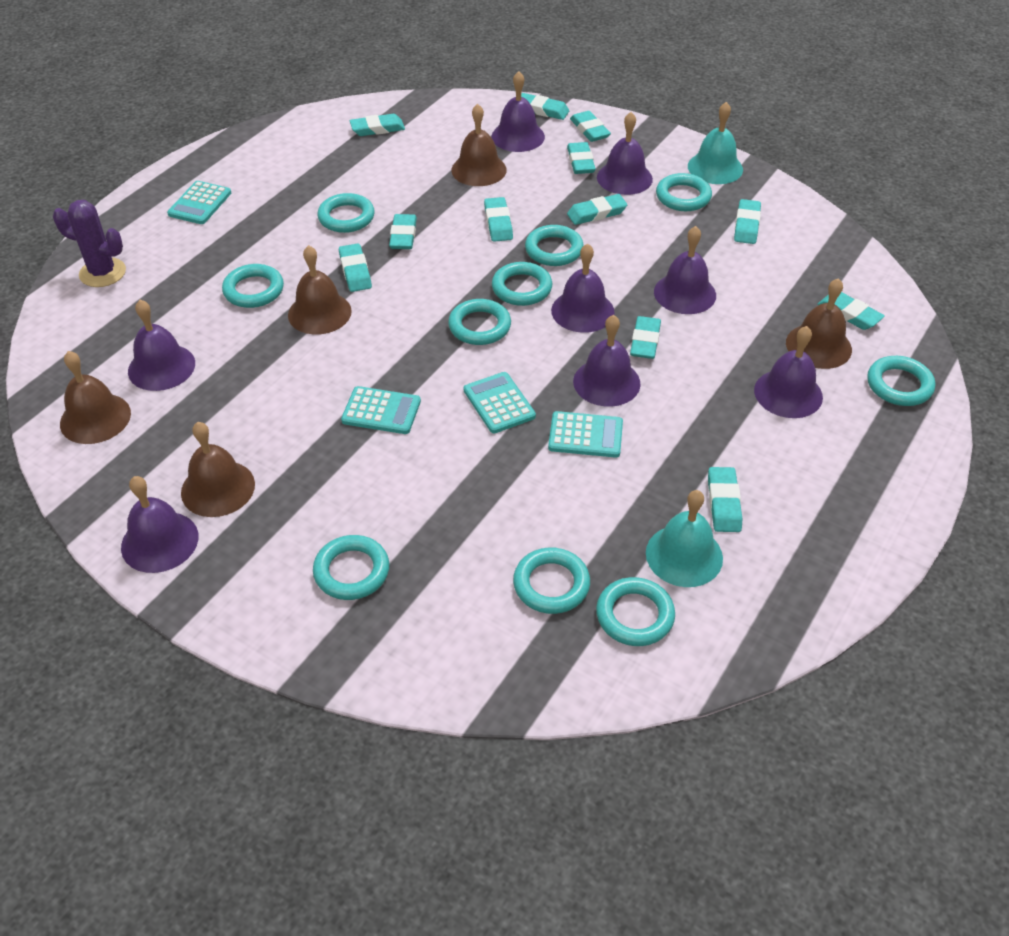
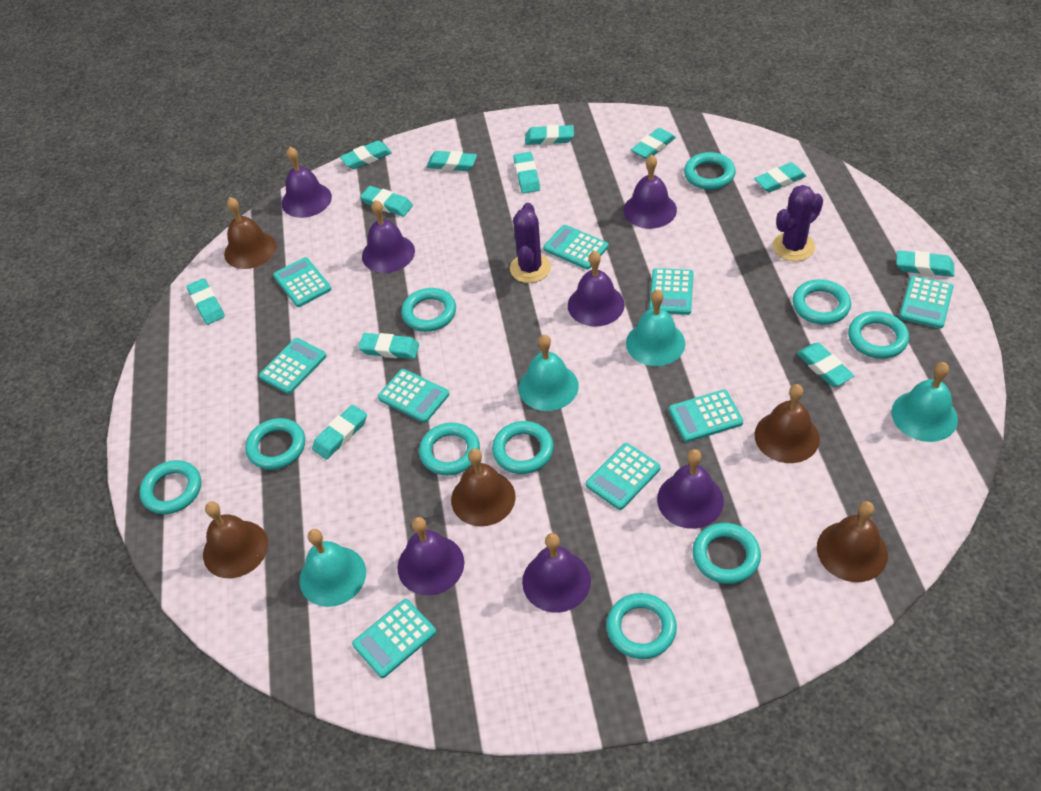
purple bell: 8 -> 7
purple cactus: 1 -> 2
turquoise bell: 2 -> 4
turquoise calculator: 4 -> 9

